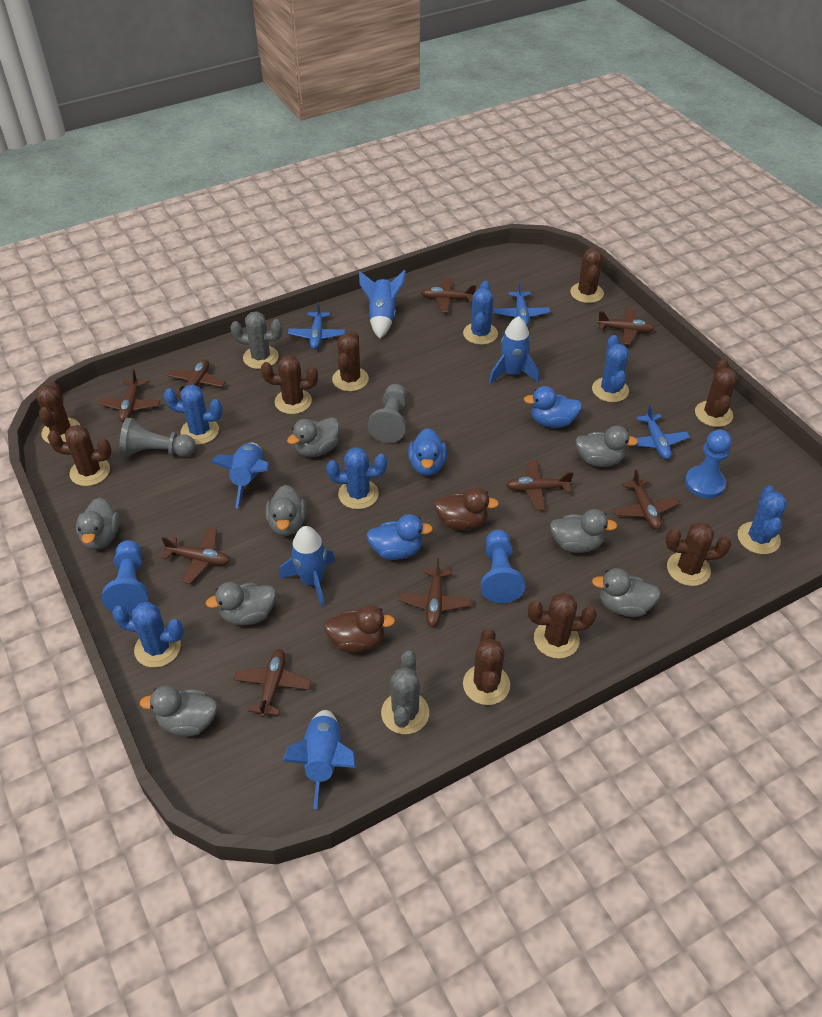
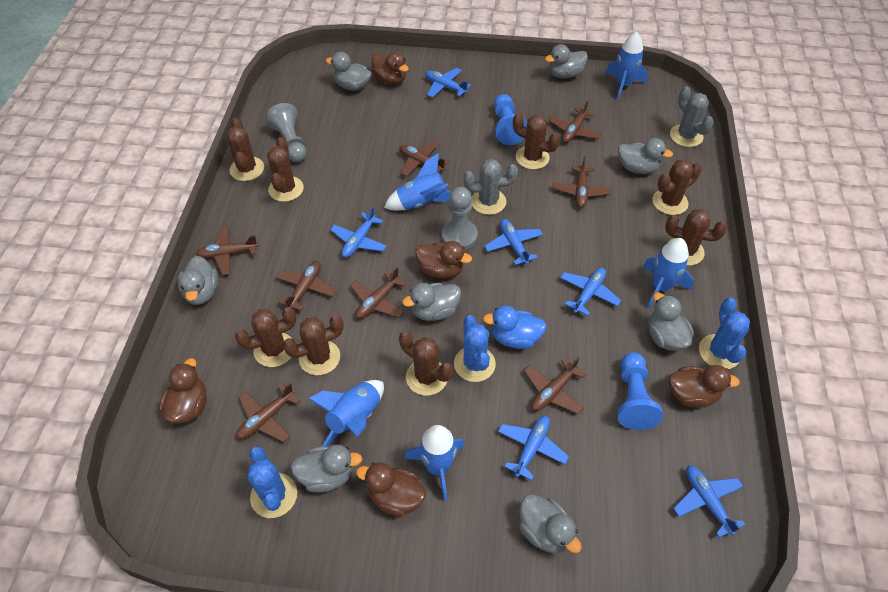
blue cactus: 6 -> 3
blue duck: 3 -> 1
blue pawn: 3 -> 2
blue plane: 3 -> 6
brown cactus: 9 -> 8
brown duck: 2 -> 5
brown plane: 9 -> 8

